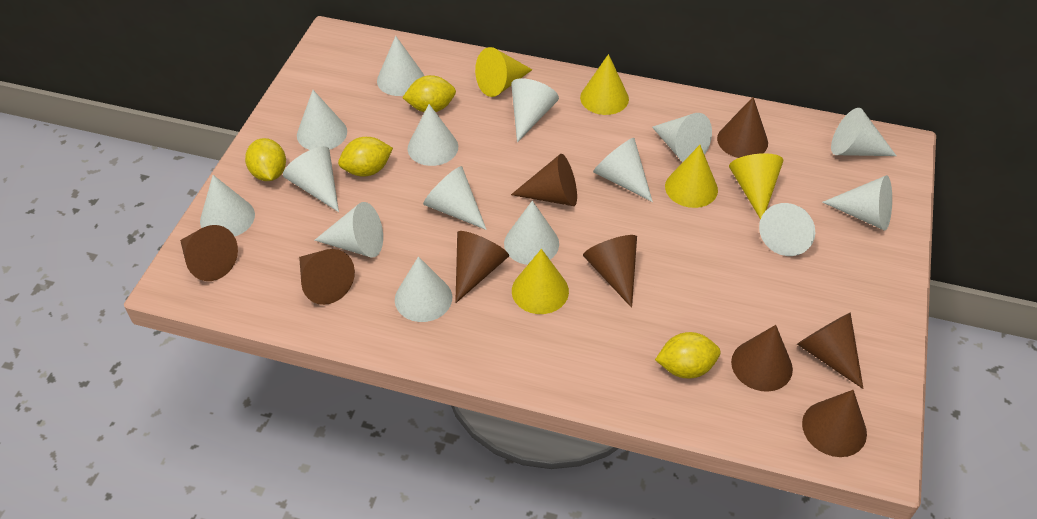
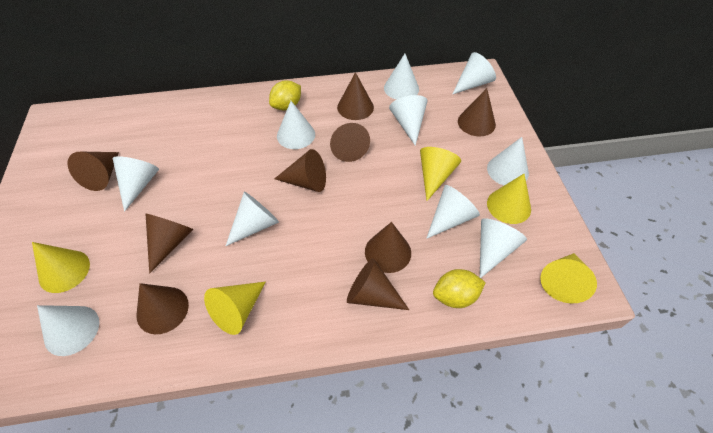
white cone: 15 -> 10
yellow lemon: 4 -> 2

